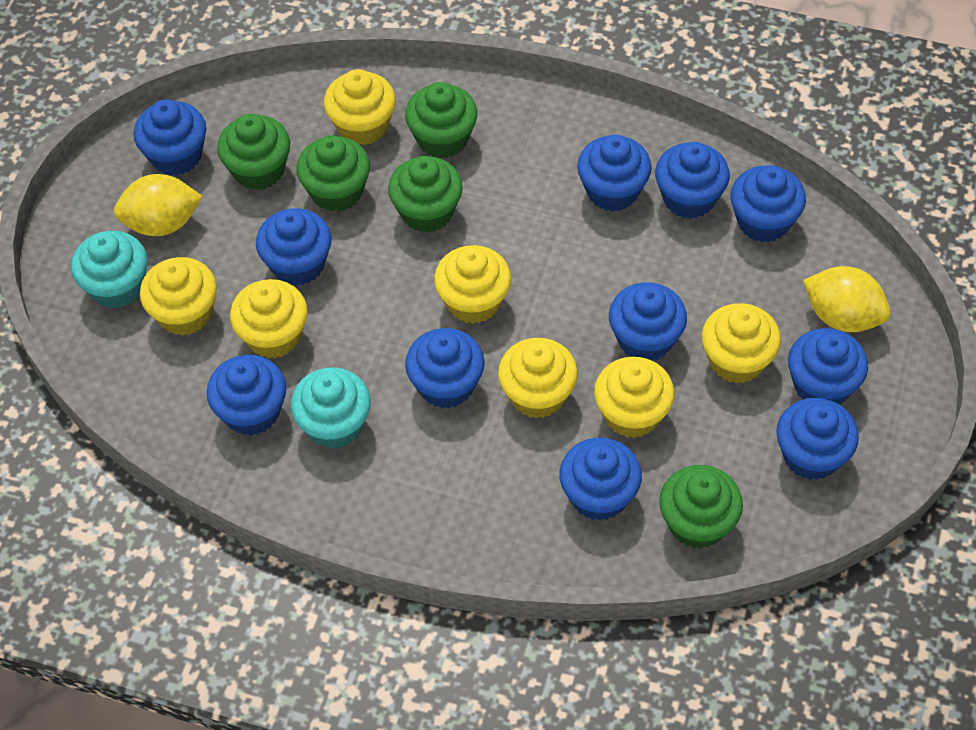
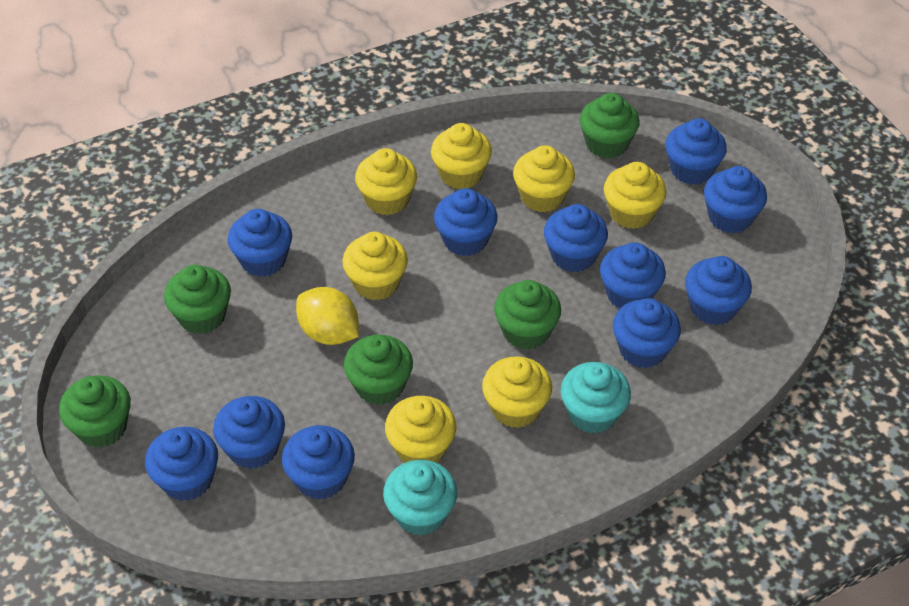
yellow lemon: 2 -> 1

